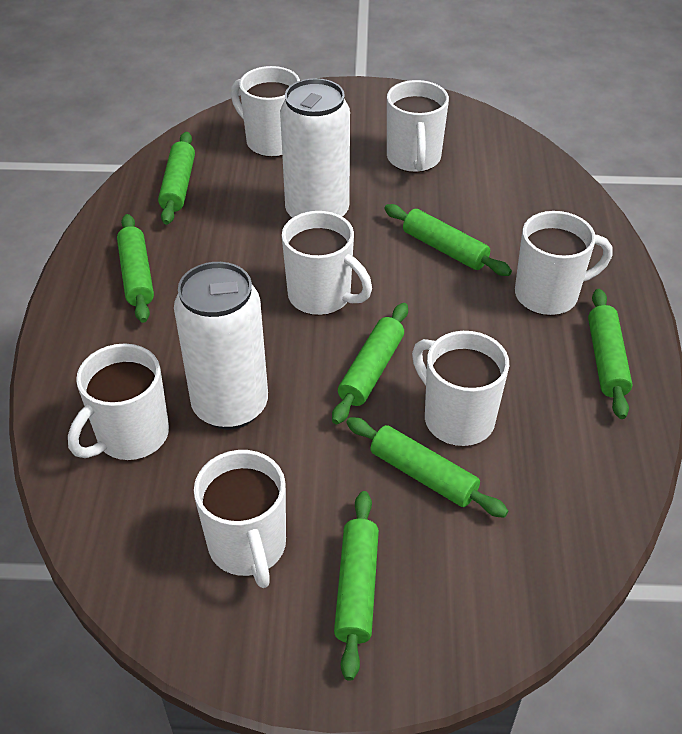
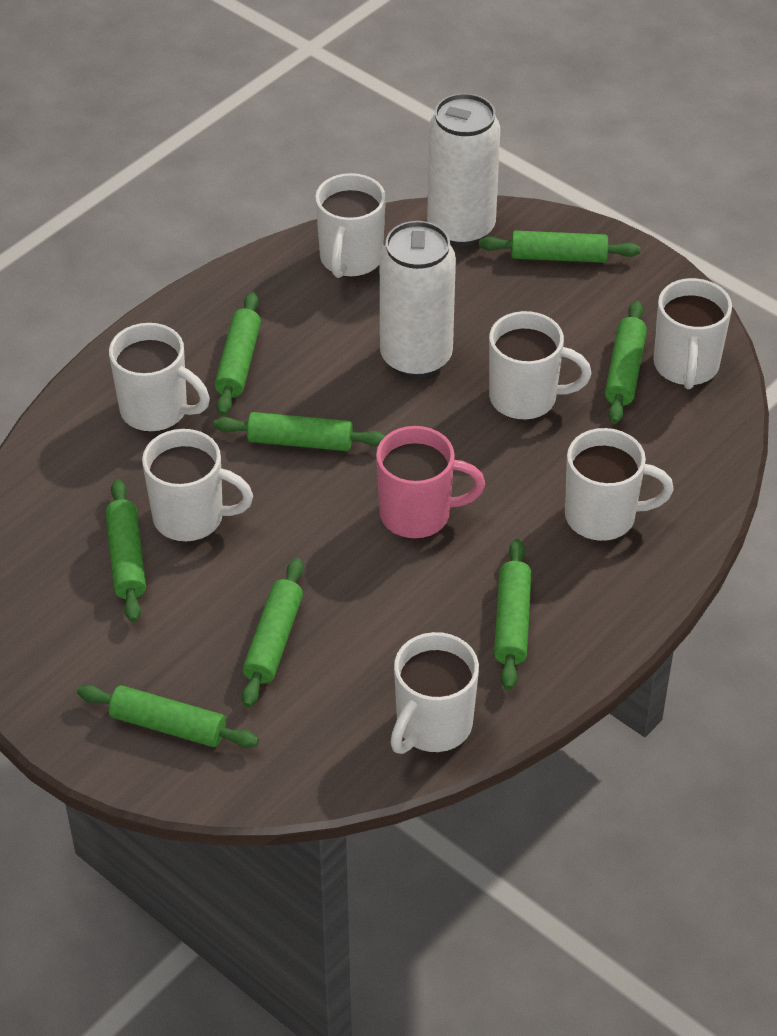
green rolling pin: 7 -> 8
pink mug: 0 -> 1

